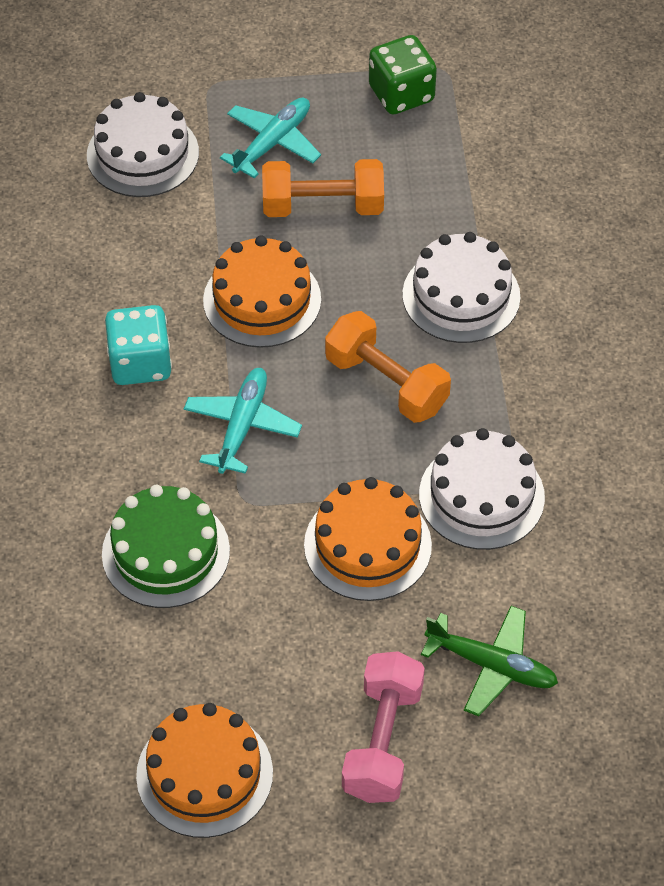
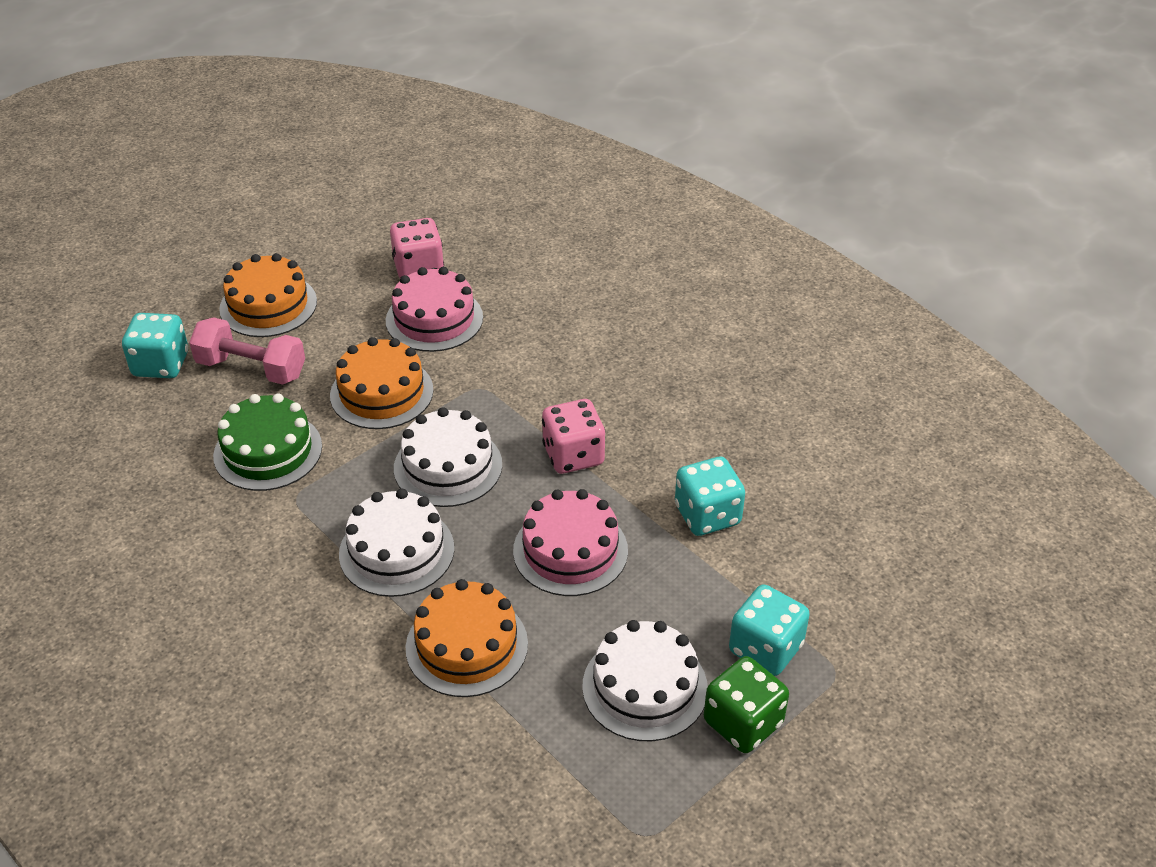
green plane: 1 -> 0
orange dumbbell: 2 -> 0
pink cake: 0 -> 2
pink dice: 0 -> 2
turquoise dice: 1 -> 3
turquoise plane: 2 -> 0

